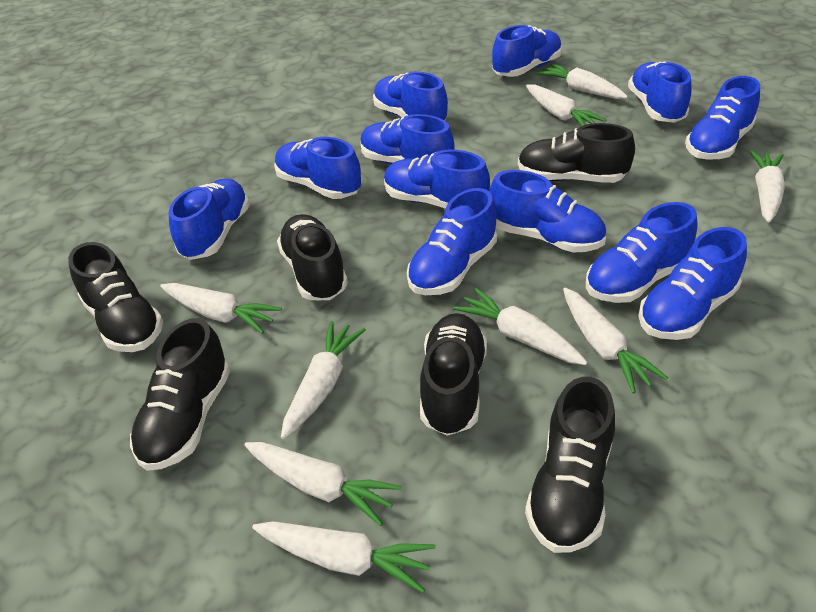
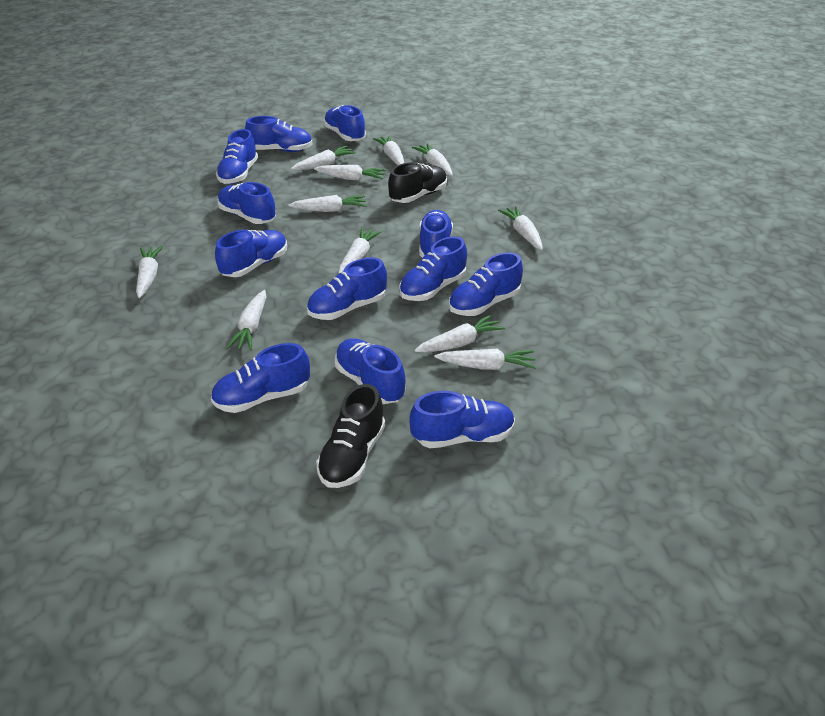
black shoe: 6 -> 2
white carrot: 9 -> 11

